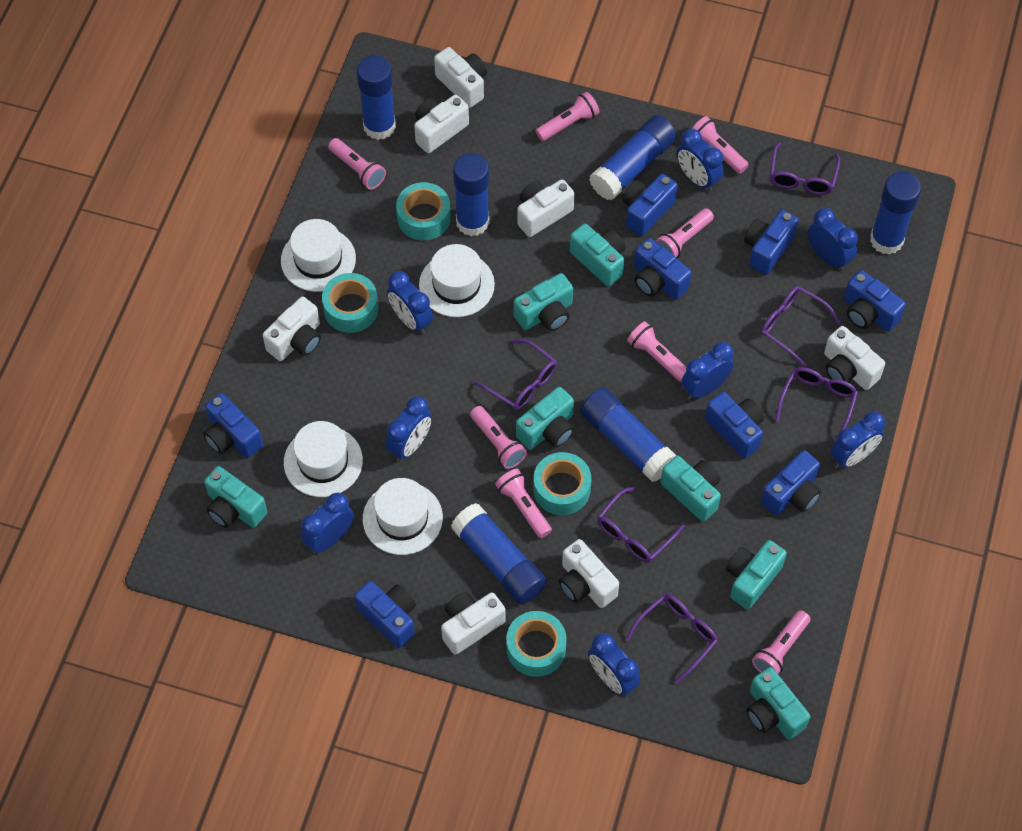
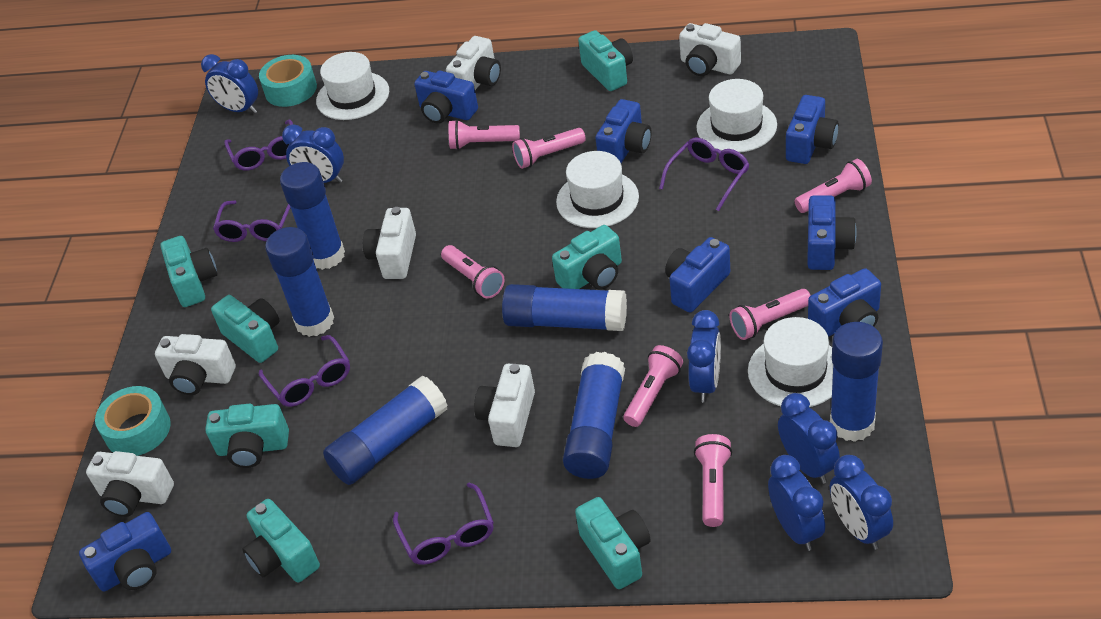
blue camera: 8 -> 7
blue clock: 8 -> 6
pink flashlight: 8 -> 7
purple glasses: 6 -> 5
turquoise tape: 4 -> 2
white camera: 7 -> 6

